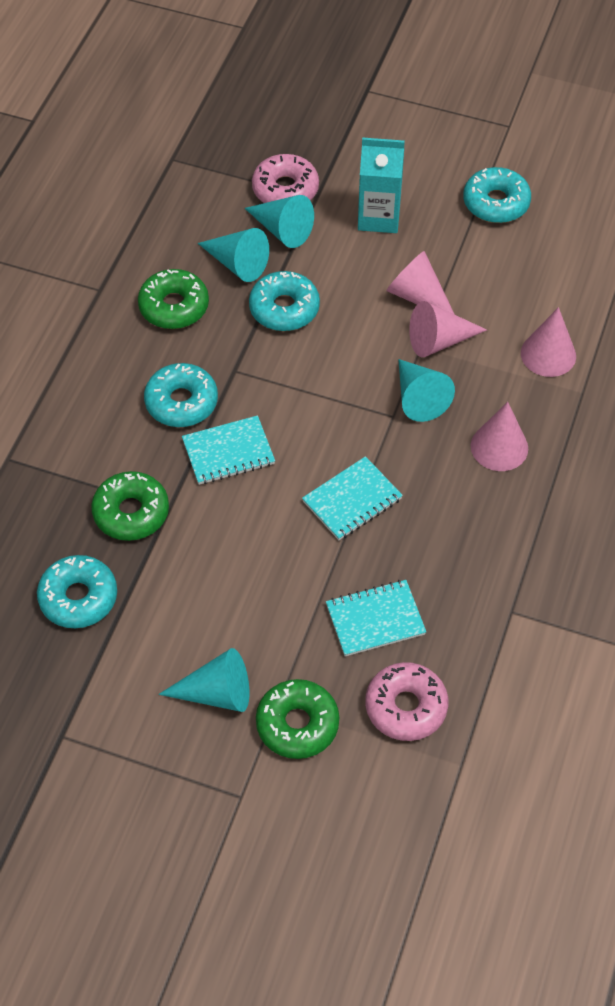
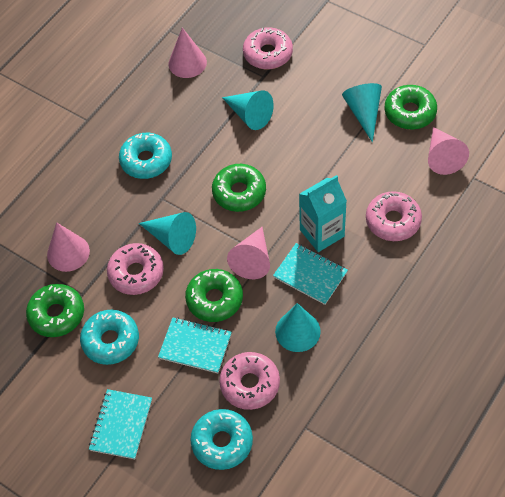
green donut: 3 -> 4
pink donut: 2 -> 4
turquoise donut: 4 -> 3

